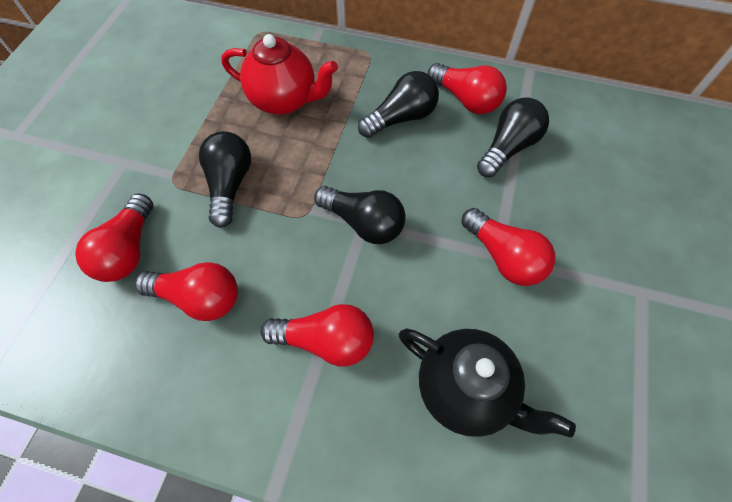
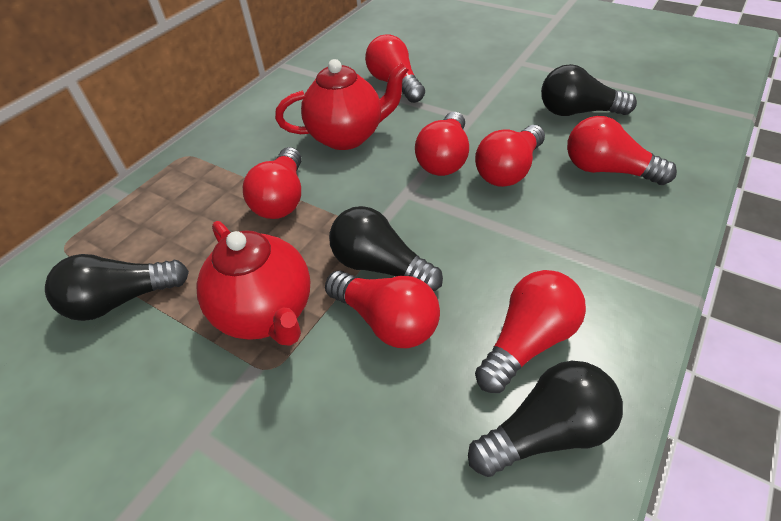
black teapot: 1 -> 0
red light bulb: 5 -> 7
red teapot: 1 -> 2

